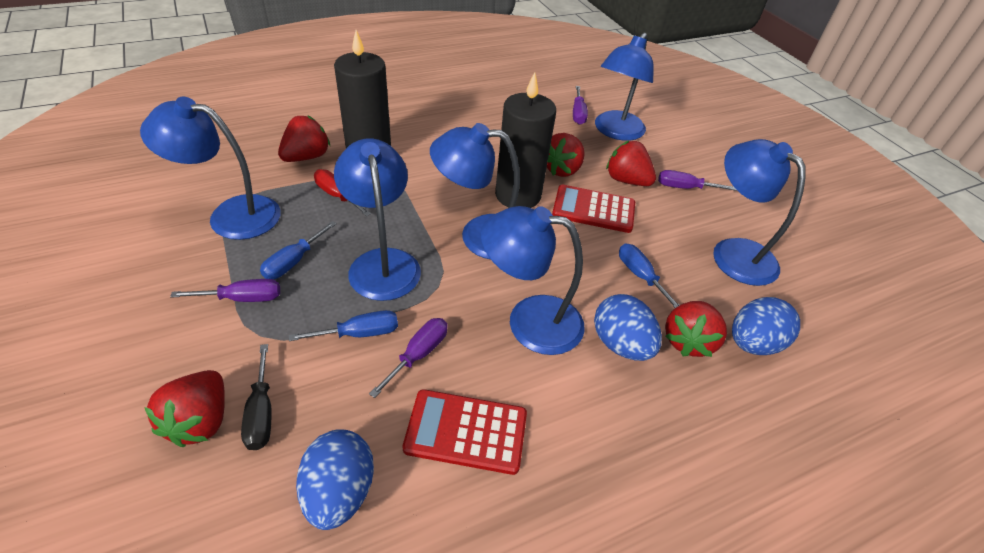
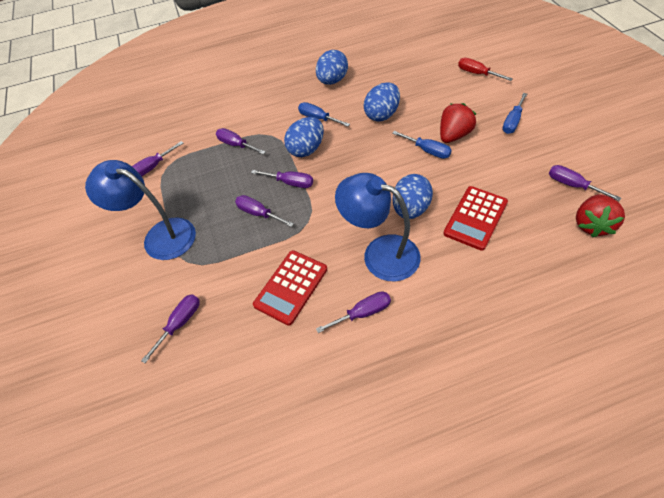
black candle: 2 -> 0
black screwdriver: 1 -> 0
blue egg: 3 -> 4
blue lamp: 6 -> 2
purple screwdriver: 4 -> 7
red strawberry: 5 -> 2

